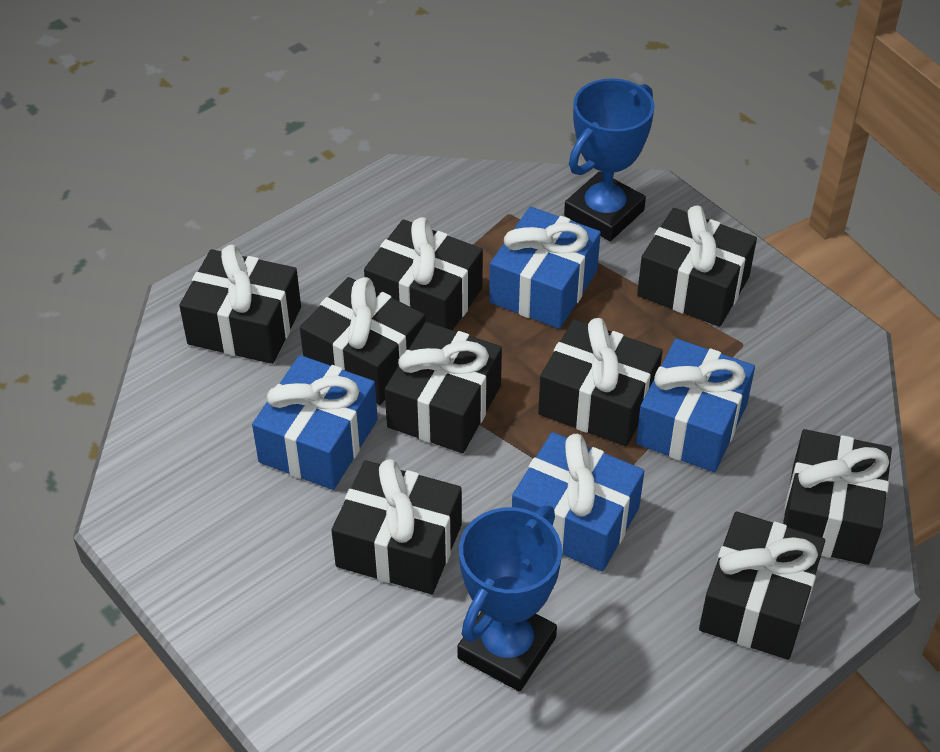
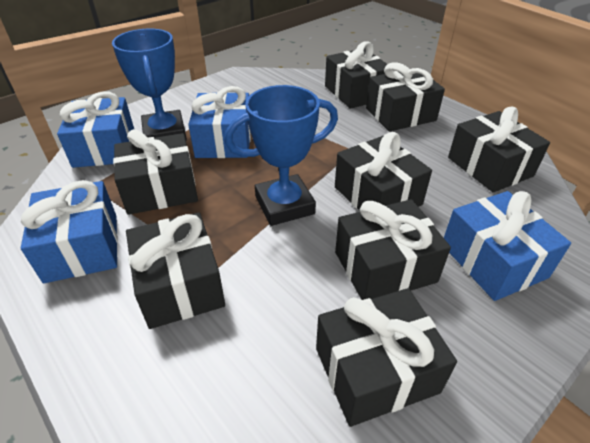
black gift: 9 -> 8

